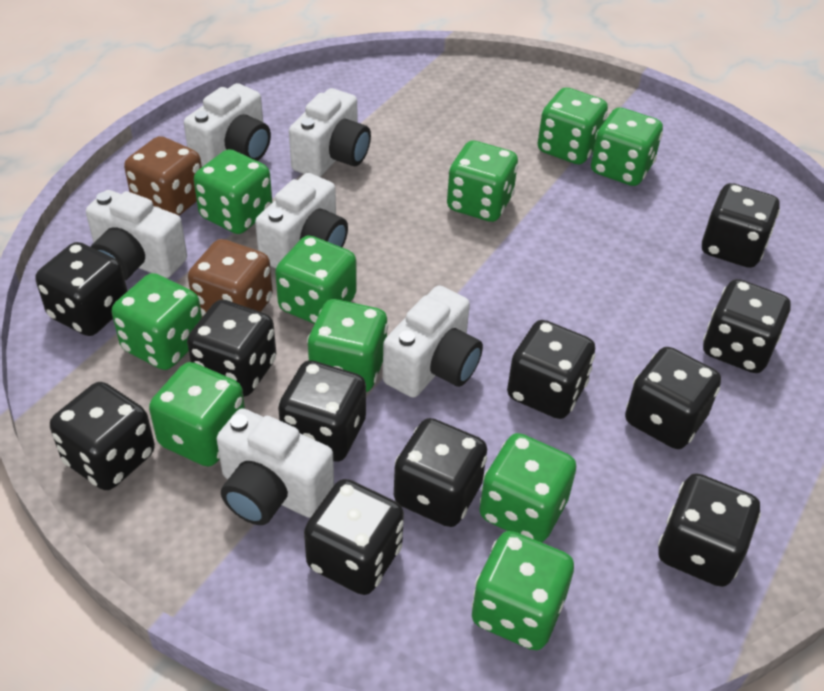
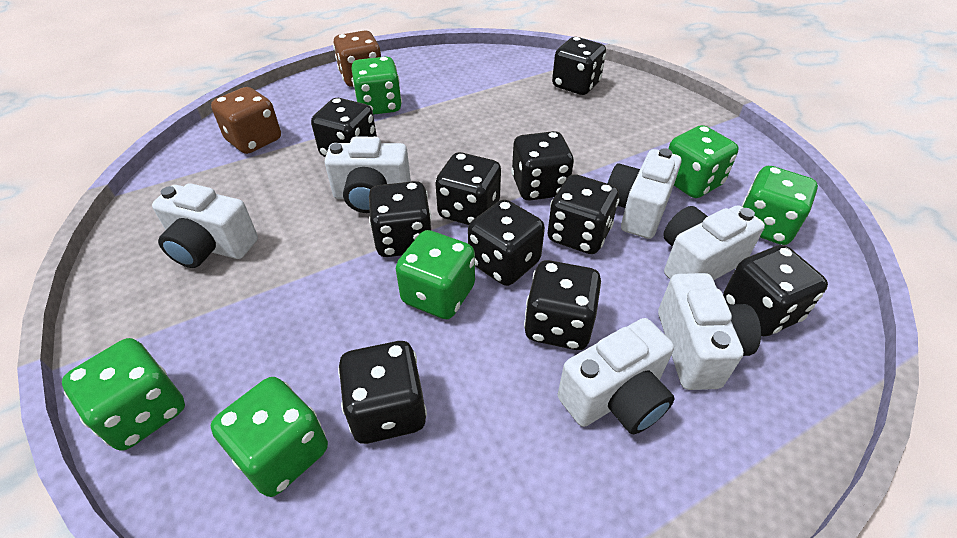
black dice: 11 -> 10
green dice: 10 -> 6

